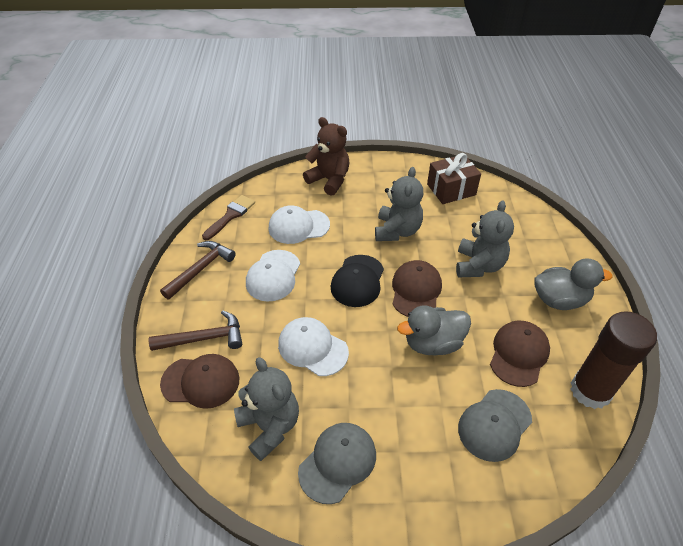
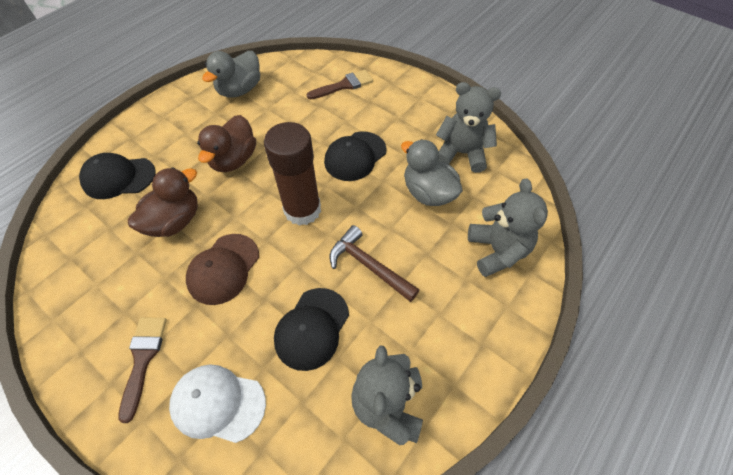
black cap: 1 -> 3
brown brush: 1 -> 2
brown cap: 3 -> 1
brown duck: 0 -> 2
brown gift: 1 -> 0
brown hammer: 2 -> 1
brown teddy bear: 1 -> 0
grey cap: 2 -> 0
white cap: 3 -> 1

